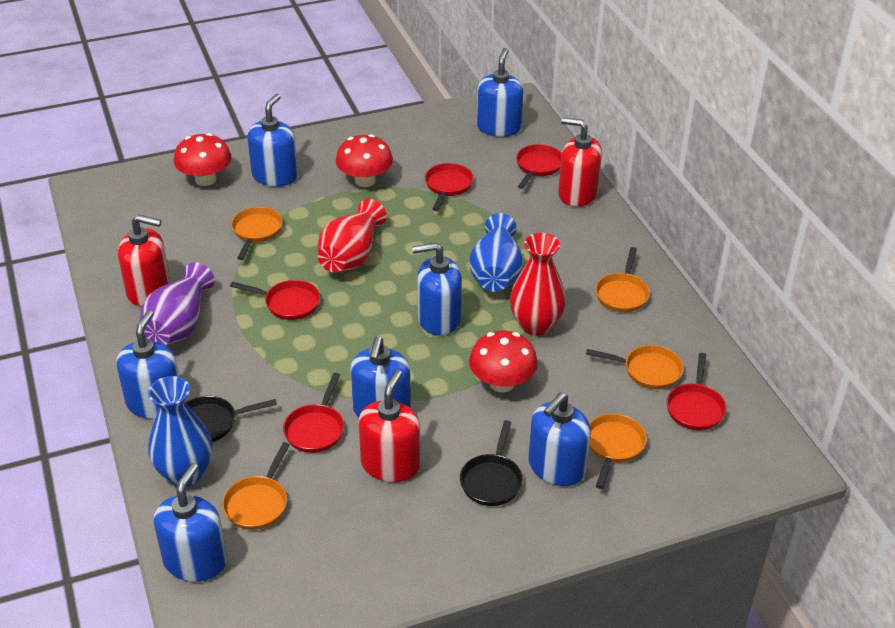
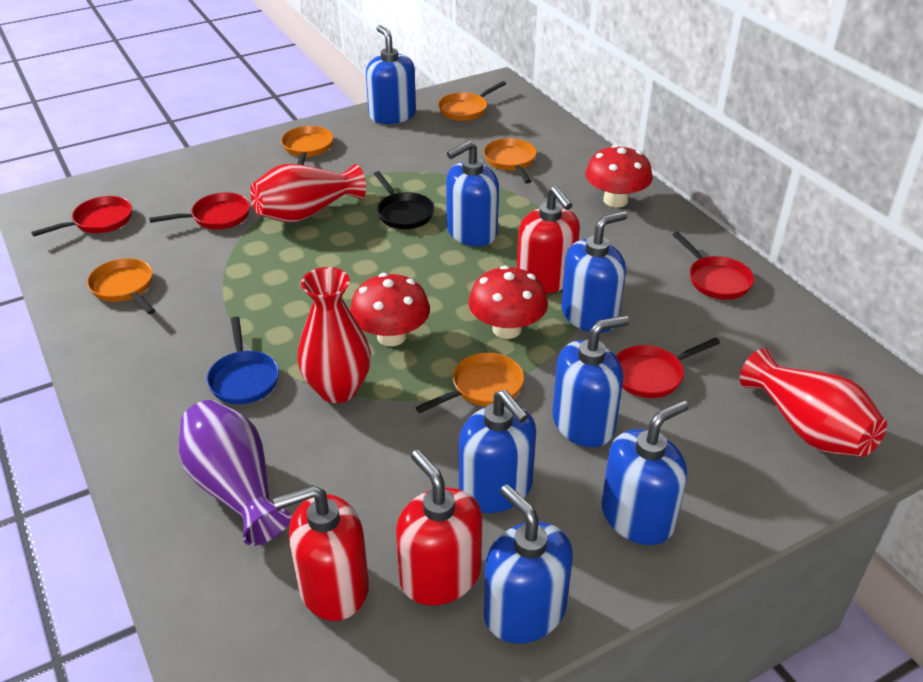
black pan: 2 -> 1
blue pan: 0 -> 1
blue vase: 2 -> 0
red pan: 5 -> 4
red vase: 2 -> 3

